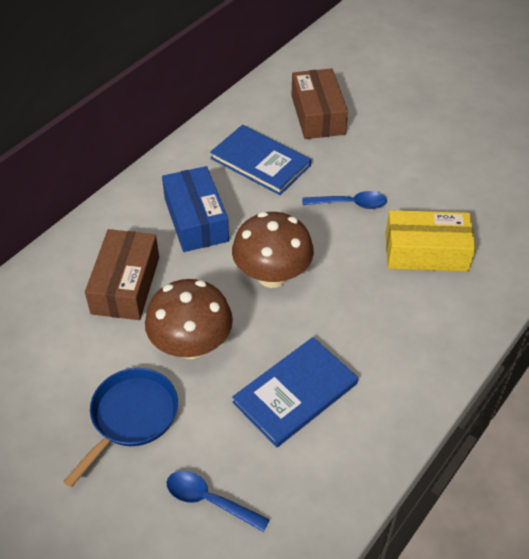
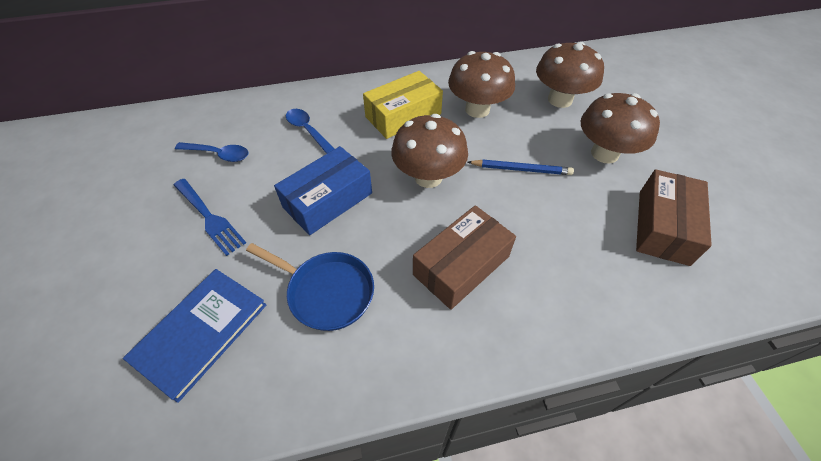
blue book: 2 -> 1
blue fork: 0 -> 1
blue pencil: 0 -> 1
brown mushroom: 2 -> 4

